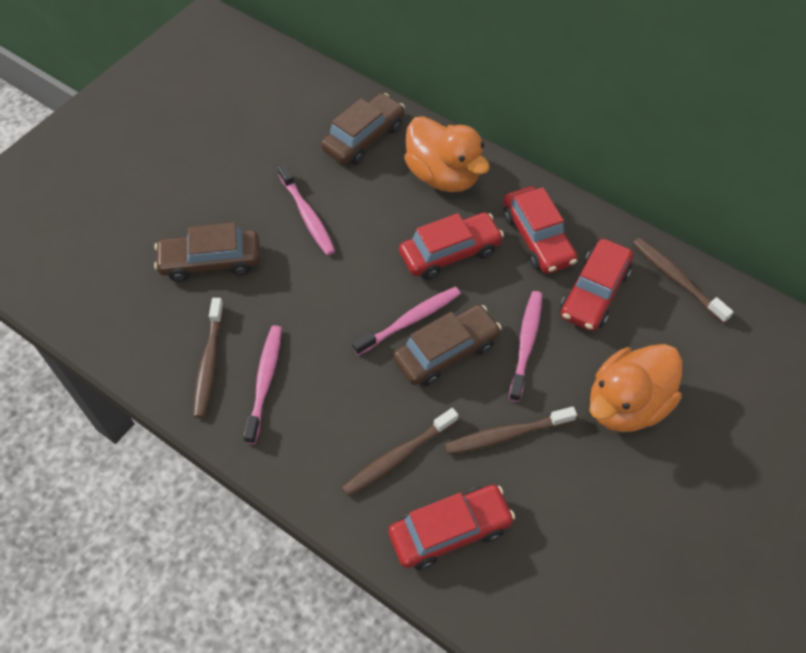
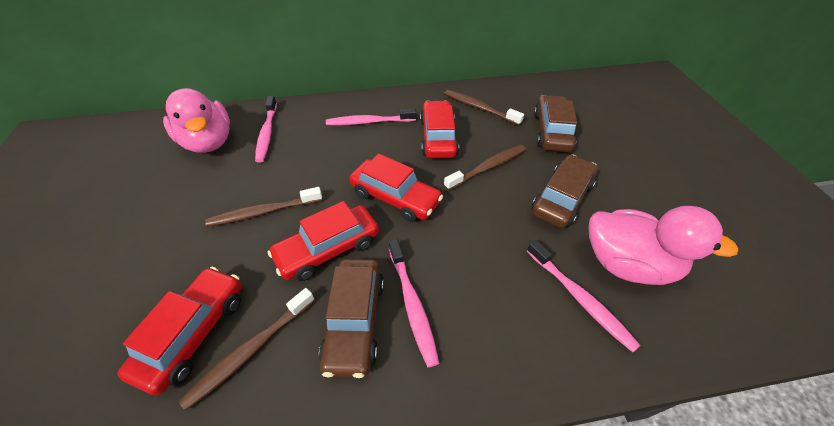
orange duck: 2 -> 0
pink duck: 0 -> 2

